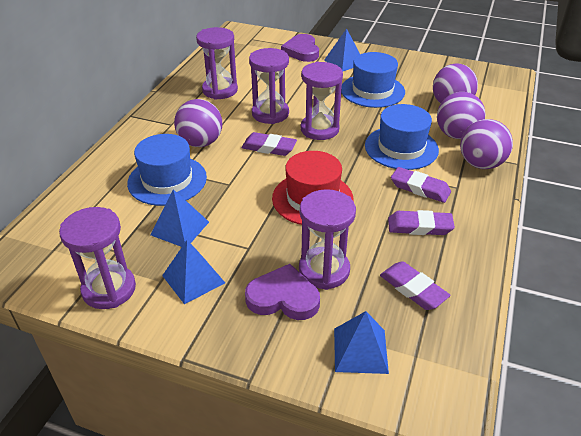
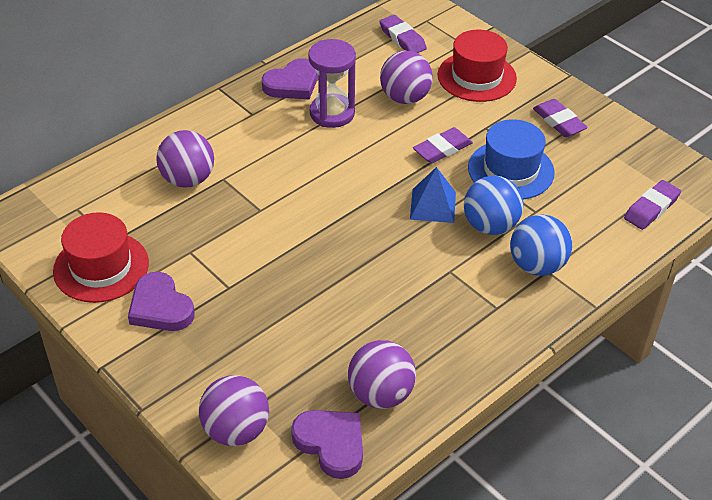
blue ball: 0 -> 2
blue hat: 3 -> 1
blue pyramid: 4 -> 1
purple heart: 2 -> 3
purple hourglass: 5 -> 1
red hat: 1 -> 2

